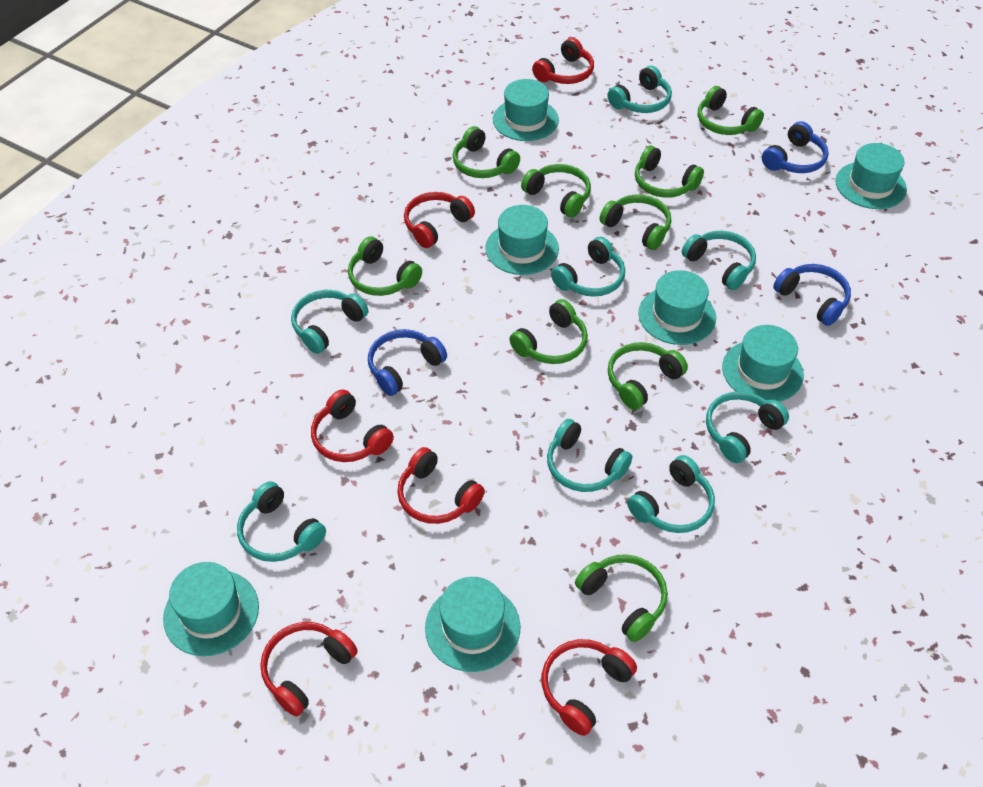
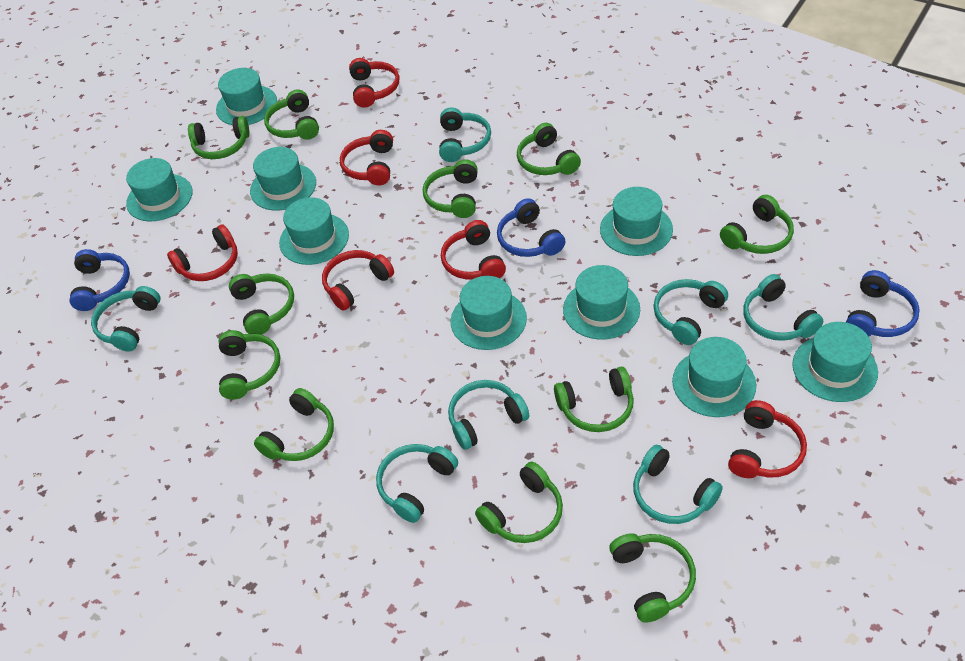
green headphones: 9 -> 11
turquoise hat: 7 -> 9
turquoise headphones: 8 -> 7

